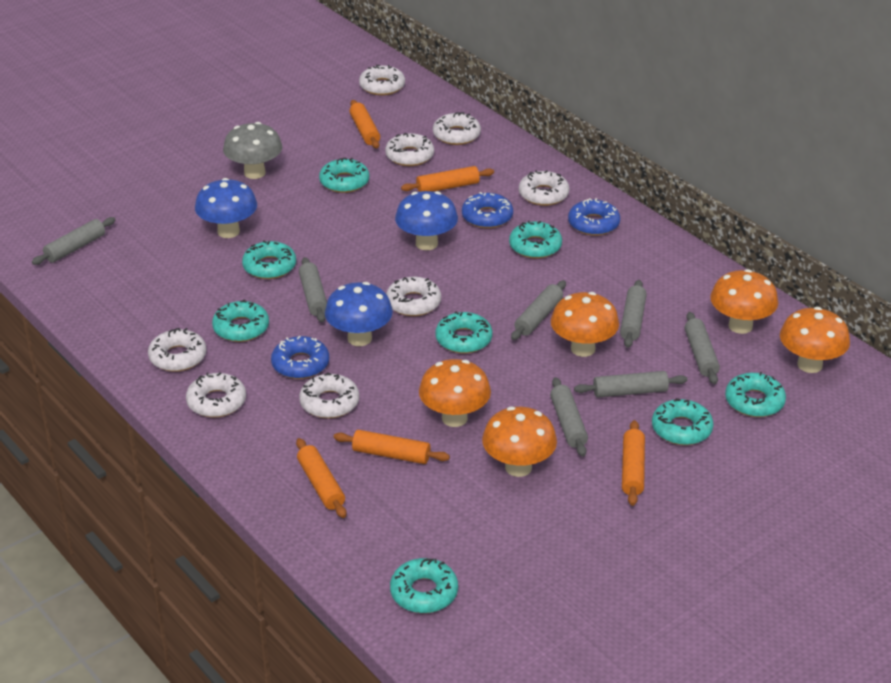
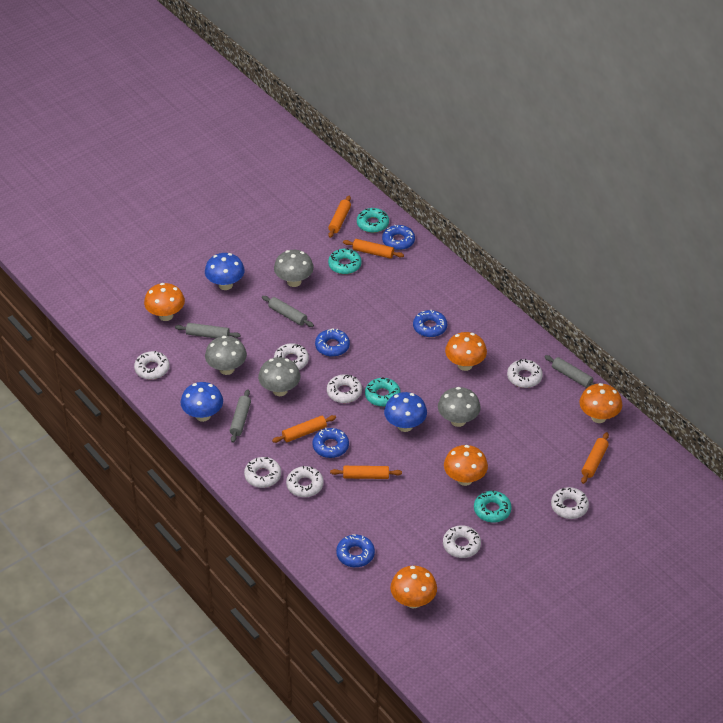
blue donut: 3 -> 5
grey mushroom: 1 -> 4
grey rolling pin: 7 -> 4
turquoise donut: 8 -> 4

